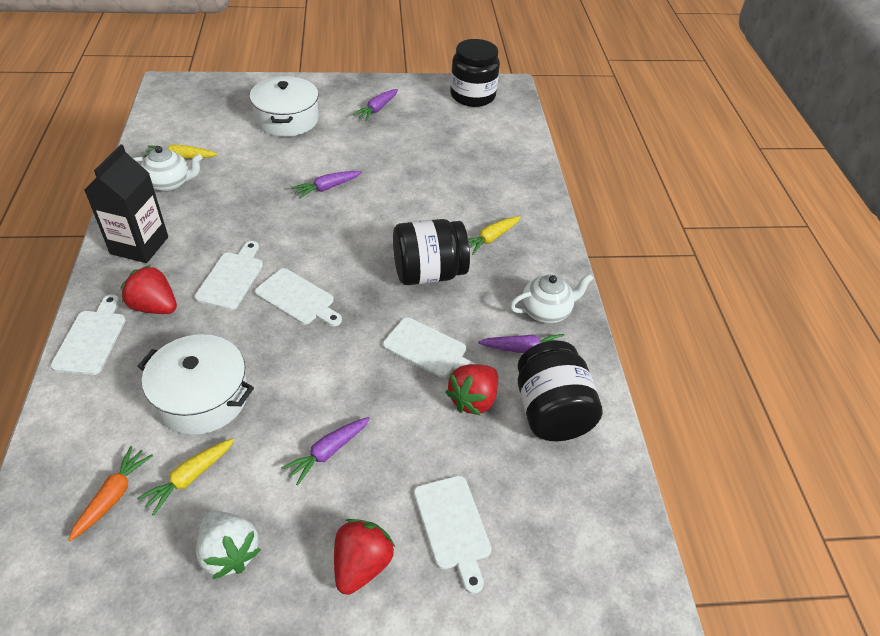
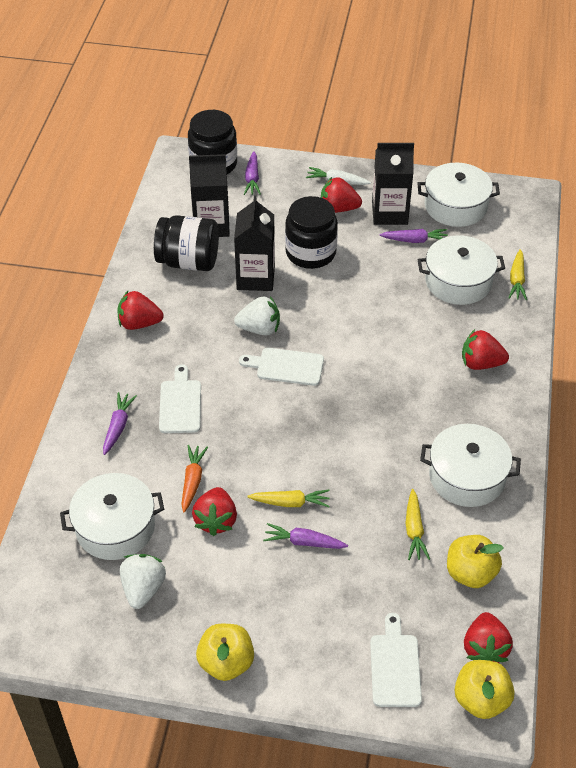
black carton: 1 -> 3
red strawberry: 3 -> 5
white carrot: 0 -> 1
white cutting board: 5 -> 3
white pot: 2 -> 4
white strawberry: 1 -> 2
white teapot: 2 -> 0
yellow apple: 0 -> 3

